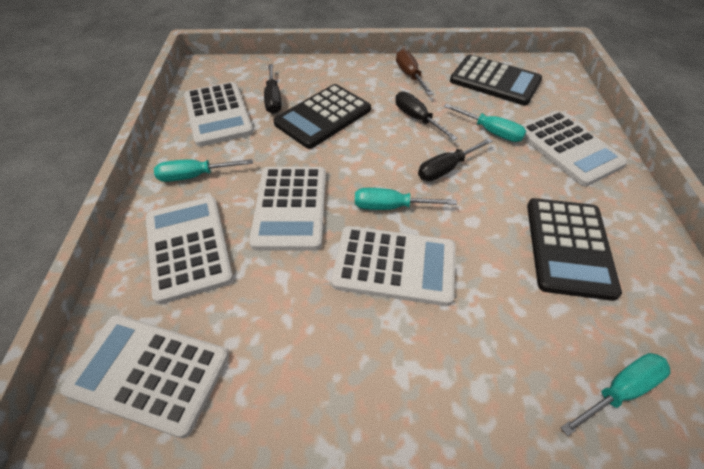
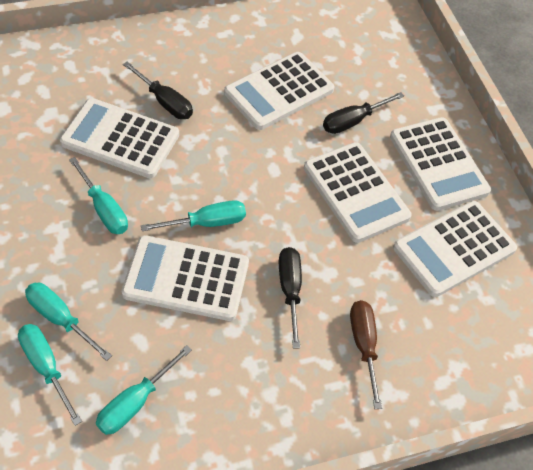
black calculator: 3 -> 0
turquoise screwdriver: 4 -> 5

